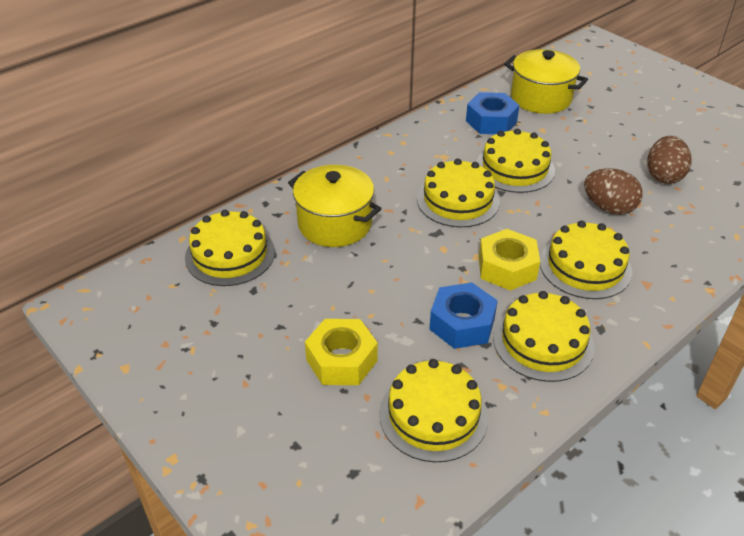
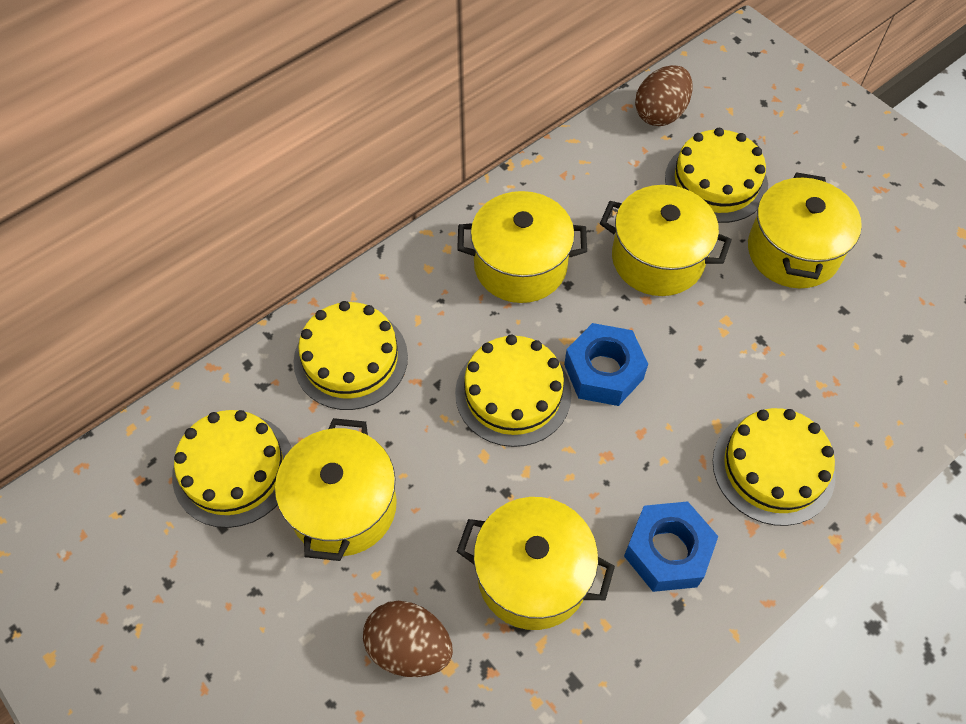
yellow cake: 6 -> 5
yellow nut: 2 -> 0
yellow pot: 2 -> 5

